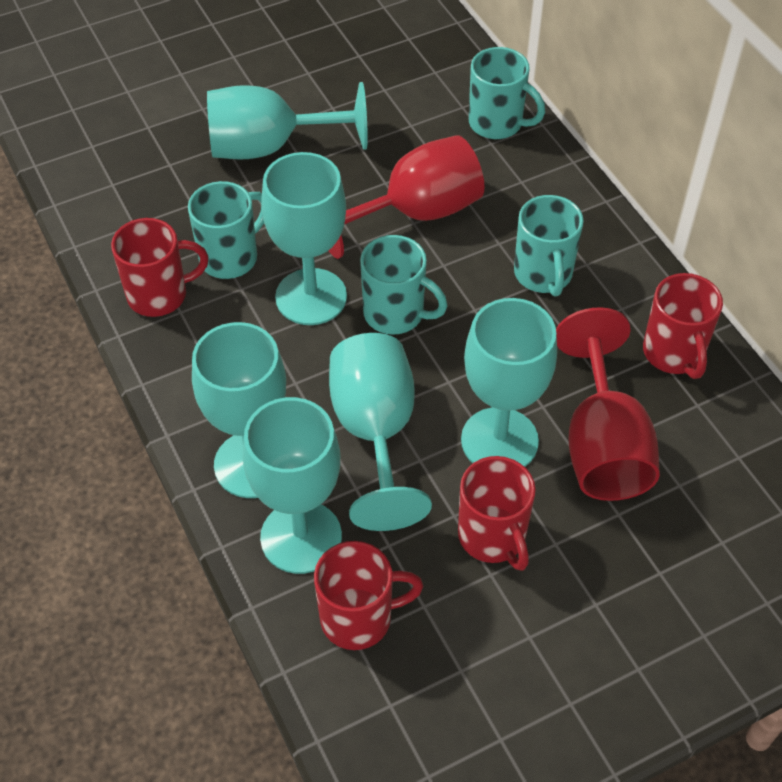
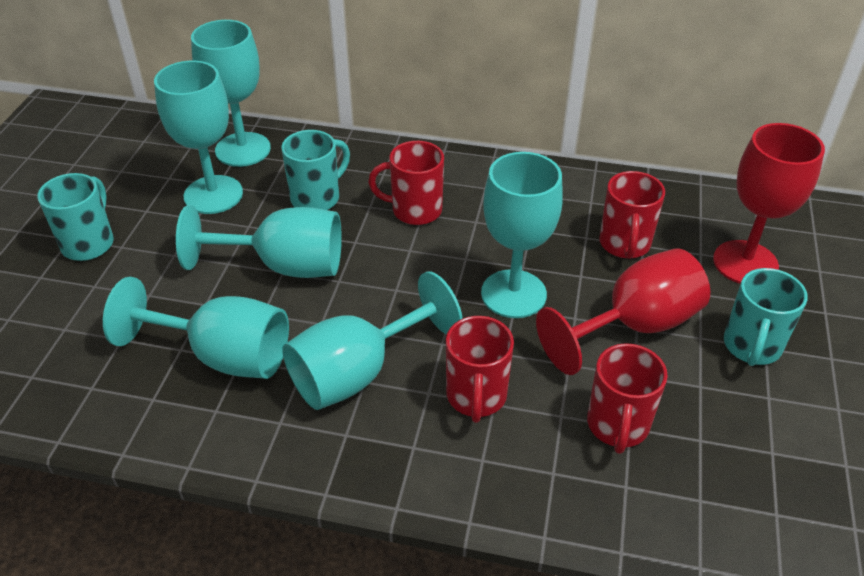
turquoise mug: 4 -> 3

